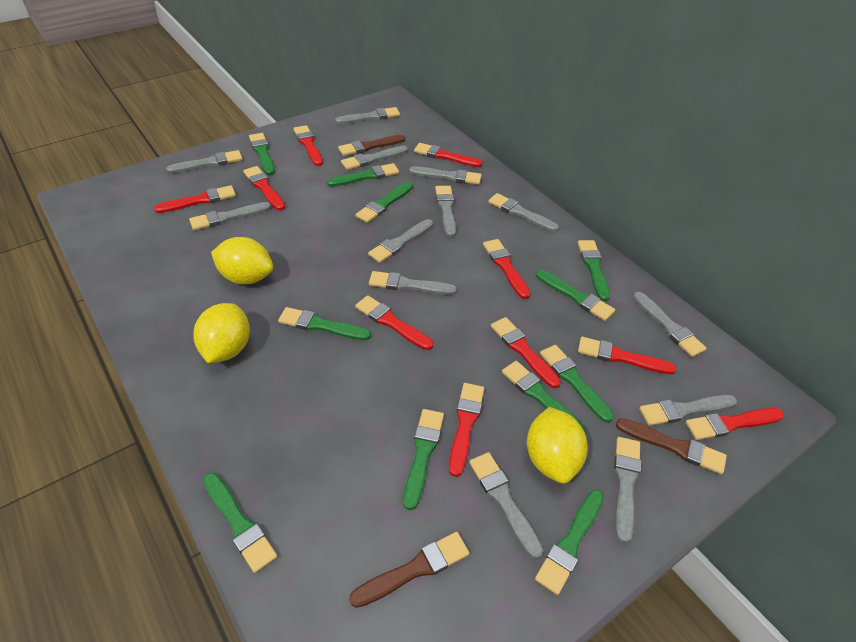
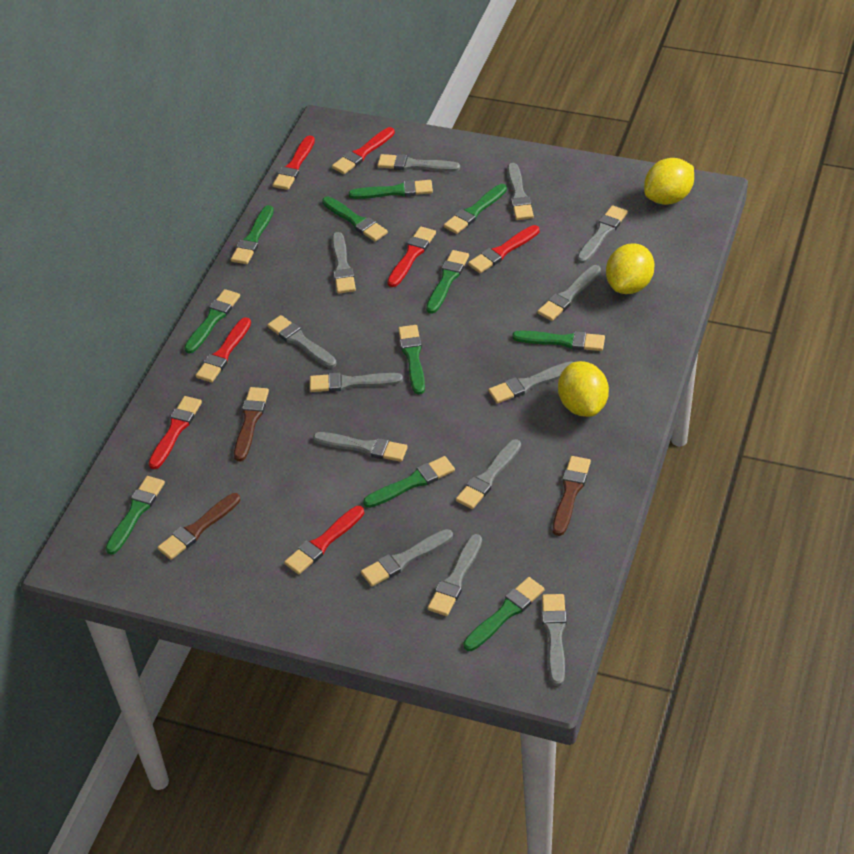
red brush: 10 -> 7

